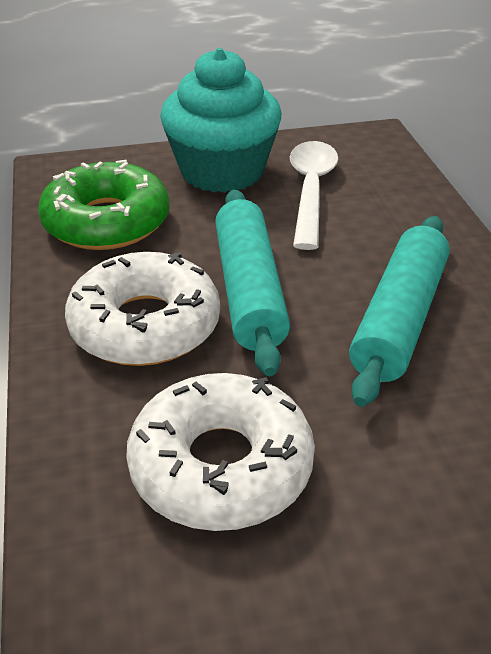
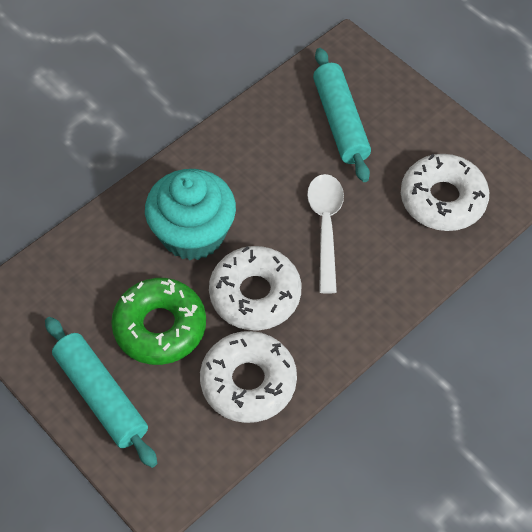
white donut: 2 -> 3

